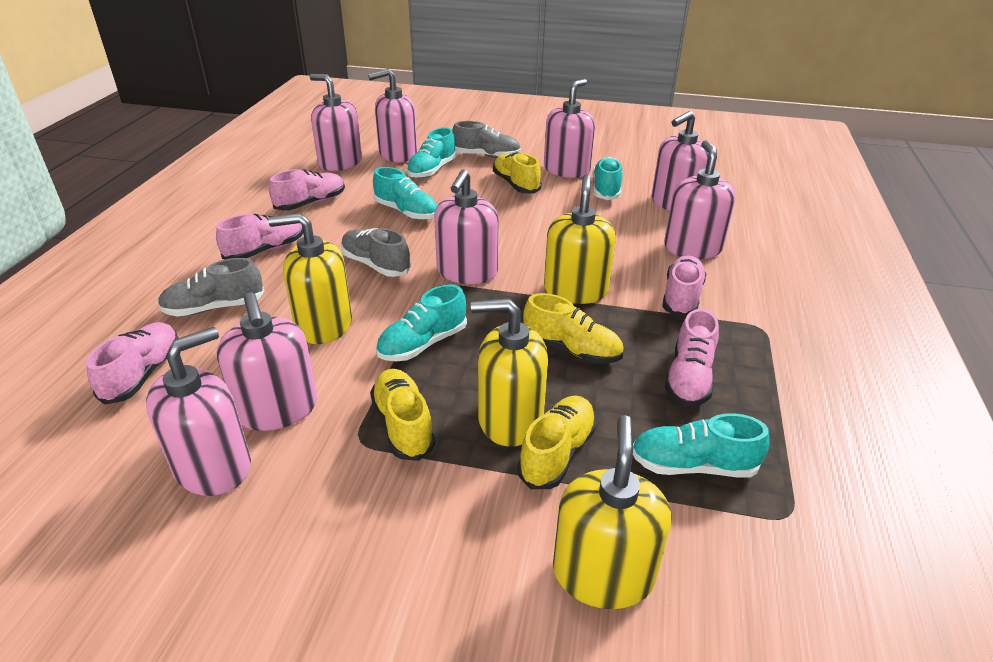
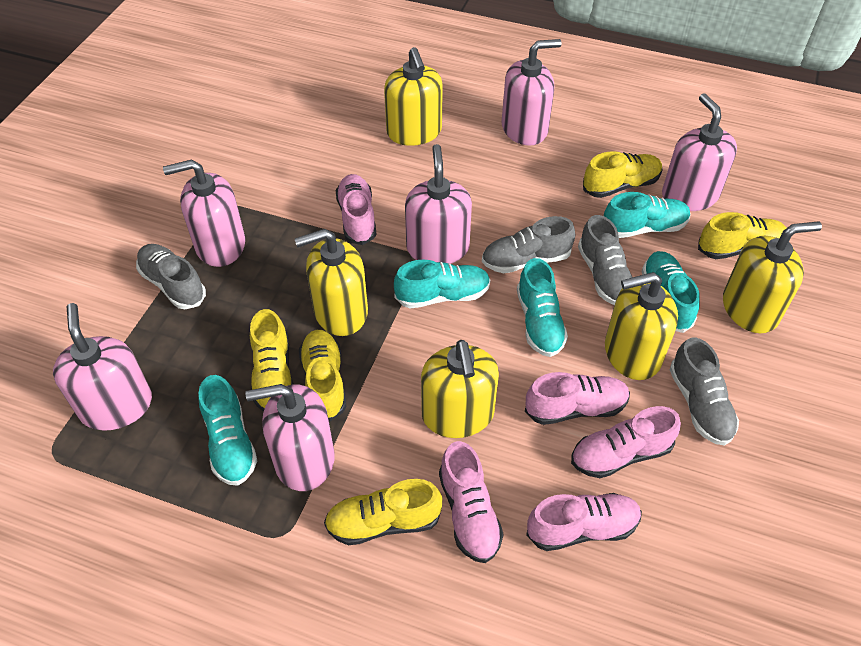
grey shoe: 3 -> 4
pink soap dispenser: 8 -> 6
yellow shoe: 4 -> 5
yellow soap dispenser: 4 -> 5

